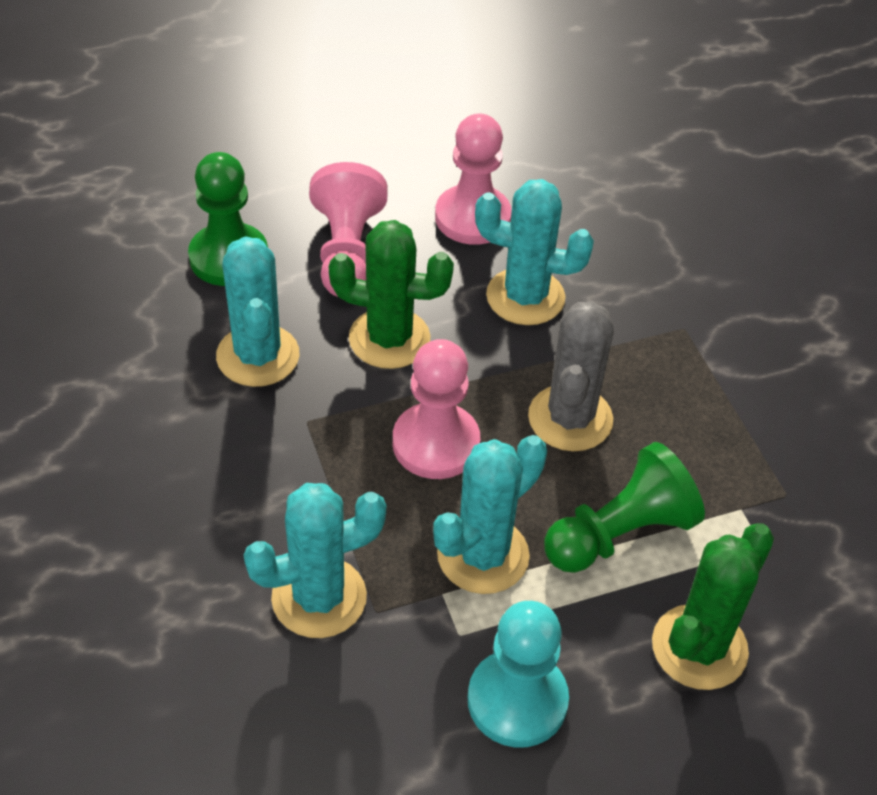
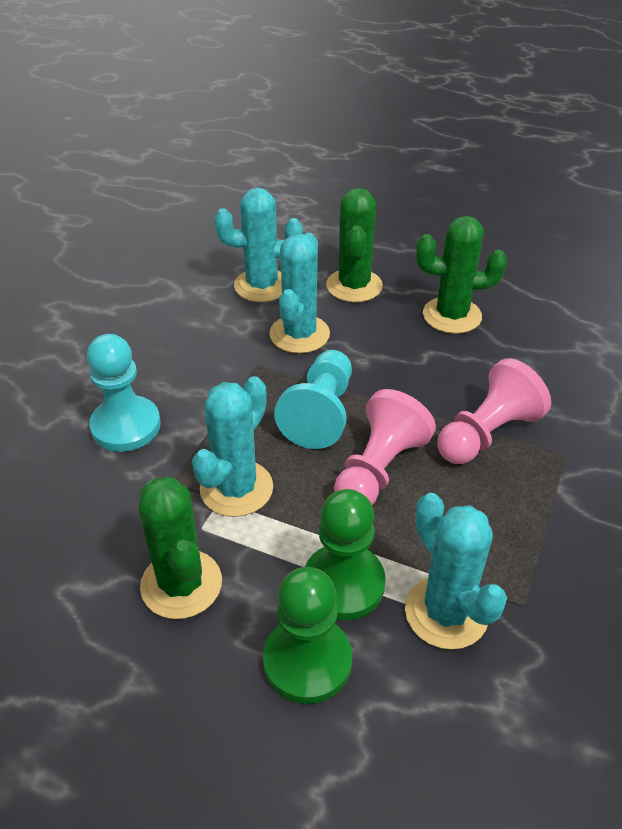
green cactus: 2 -> 3
grey cactus: 1 -> 0
pink pawn: 3 -> 2
turquoise pawn: 1 -> 2

